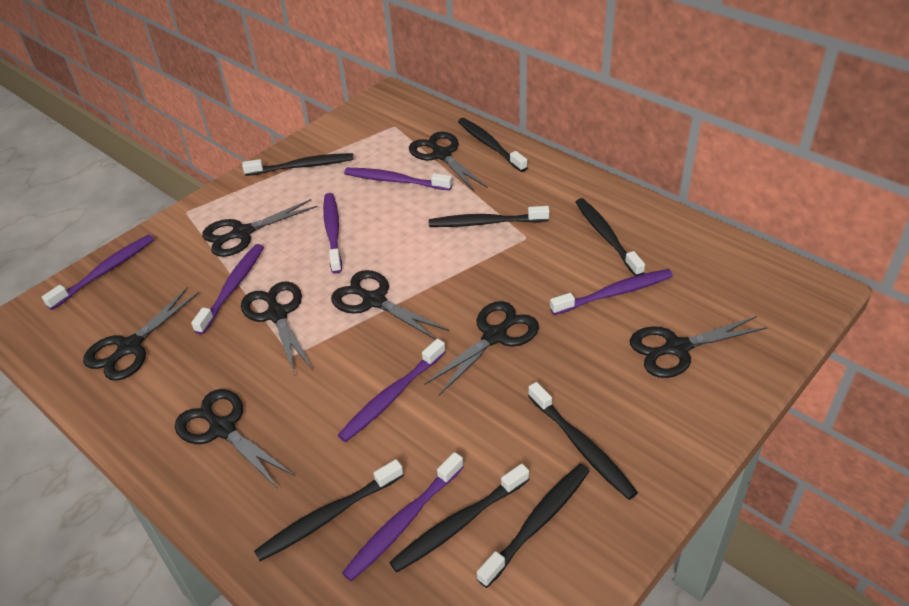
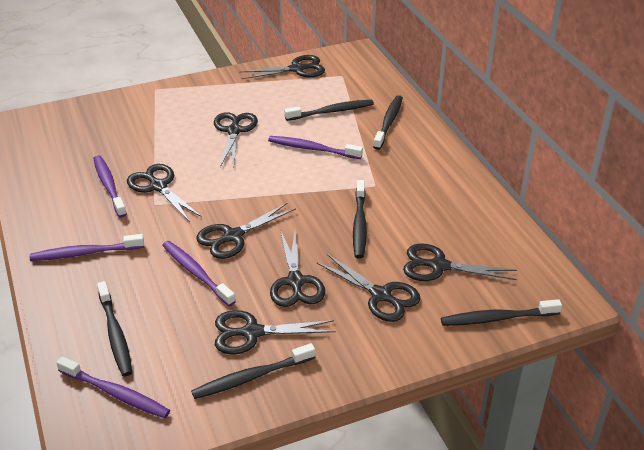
black toothbrush: 8 -> 6
purple toothbrush: 7 -> 5

